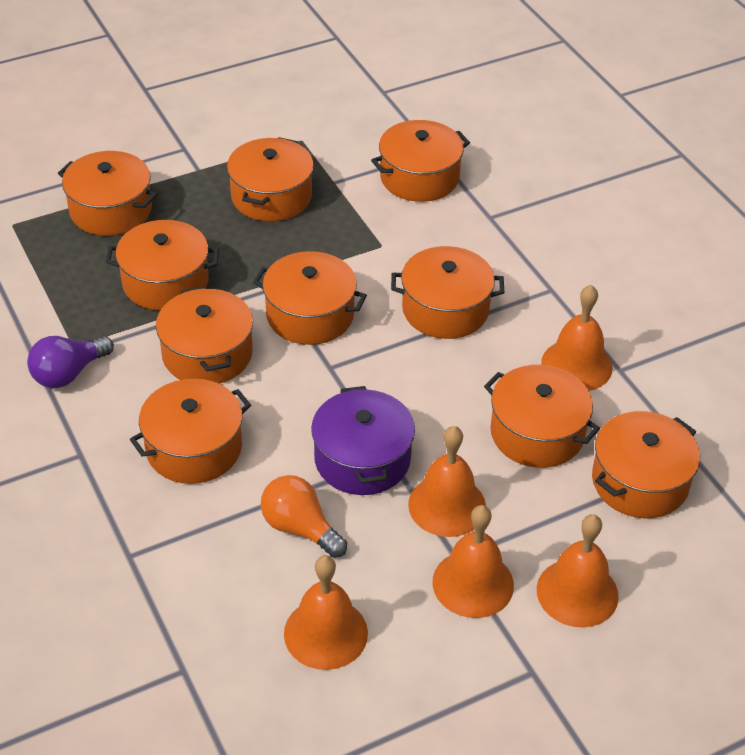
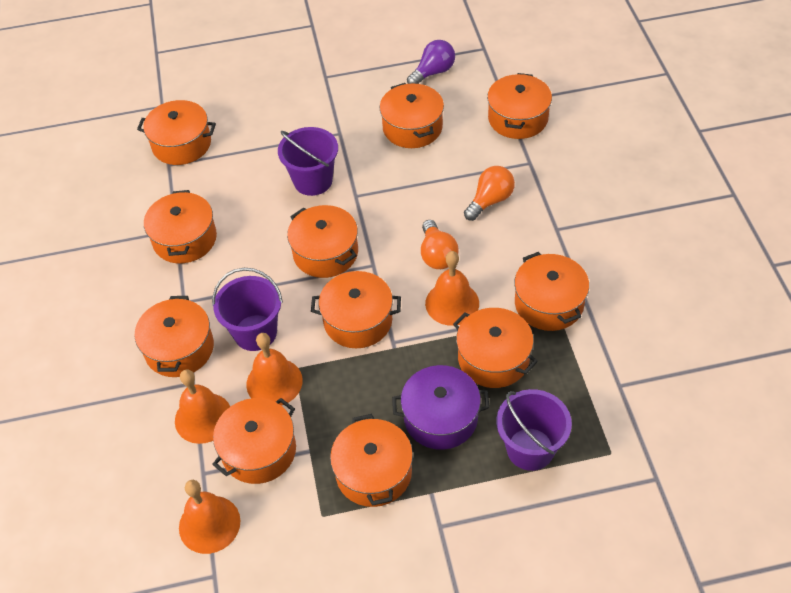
orange bell: 5 -> 4
orange light bulb: 1 -> 2
orange pot: 10 -> 11
purple bucket: 0 -> 3

